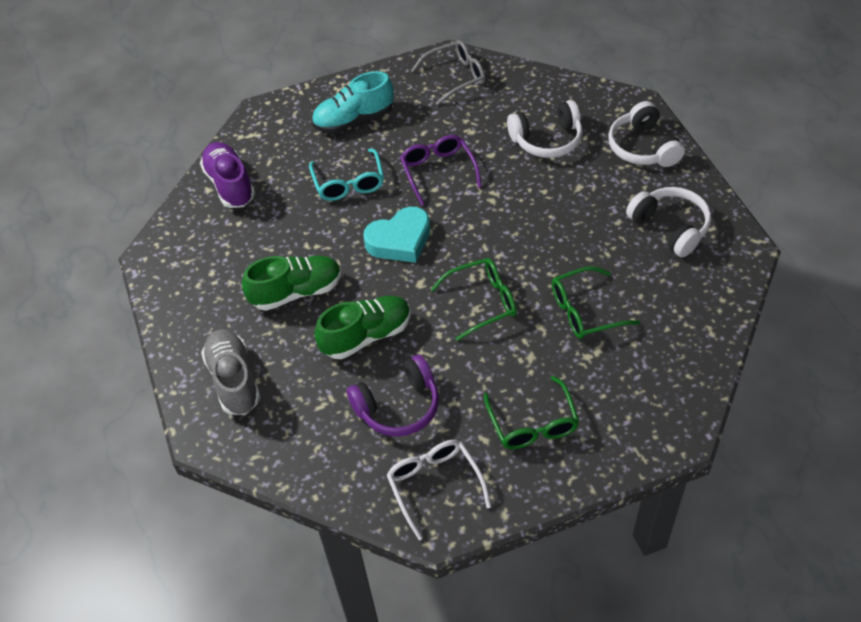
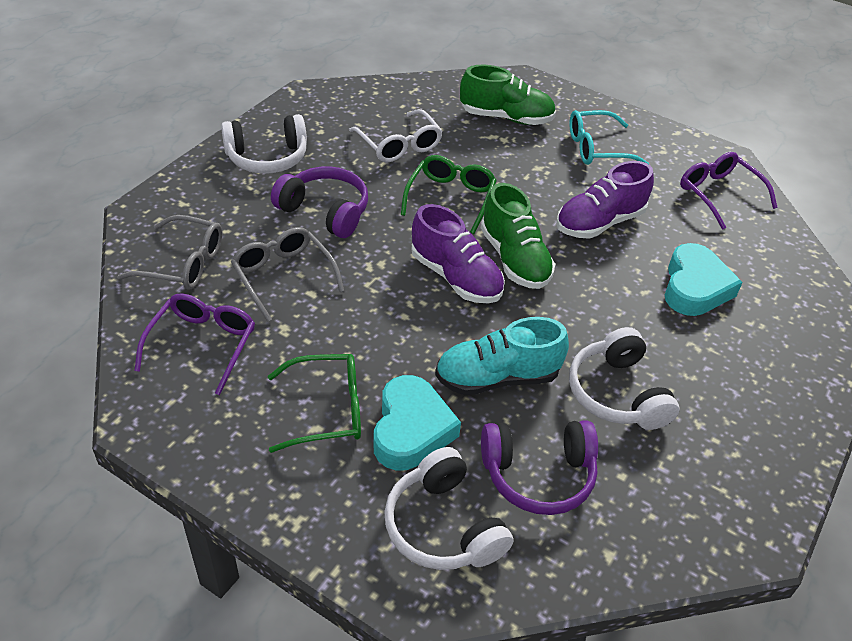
green glasses: 3 -> 2
grey glasses: 1 -> 2
grey shoe: 1 -> 0
purple glasses: 1 -> 2
purple headphones: 1 -> 2
purple shoe: 1 -> 2
turquoise heart: 1 -> 2

